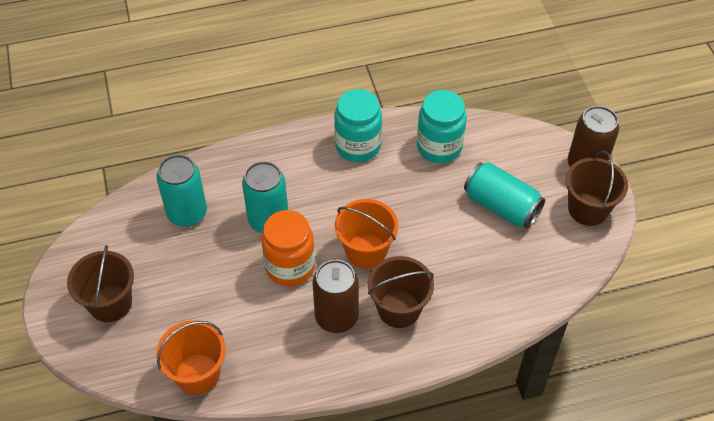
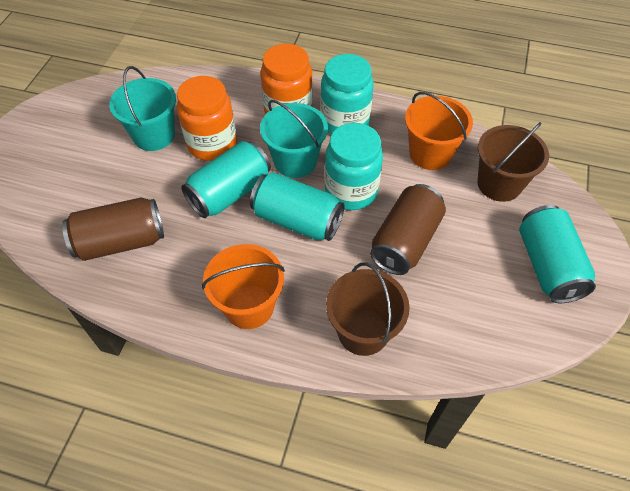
brown bucket: 3 -> 2
orange jar: 1 -> 2
turquoise bucket: 0 -> 2

